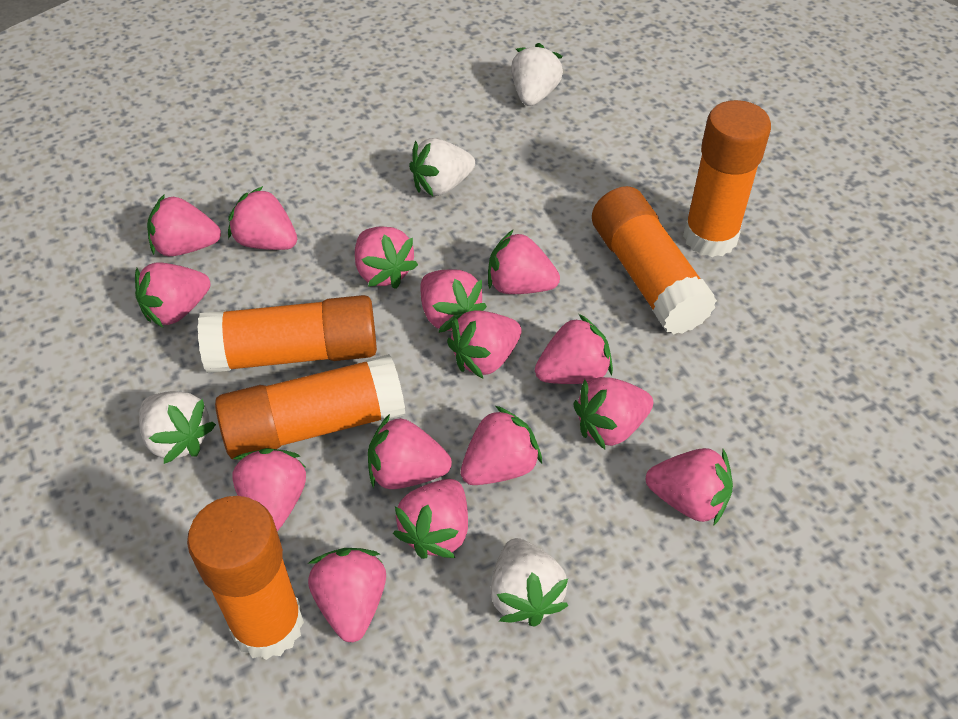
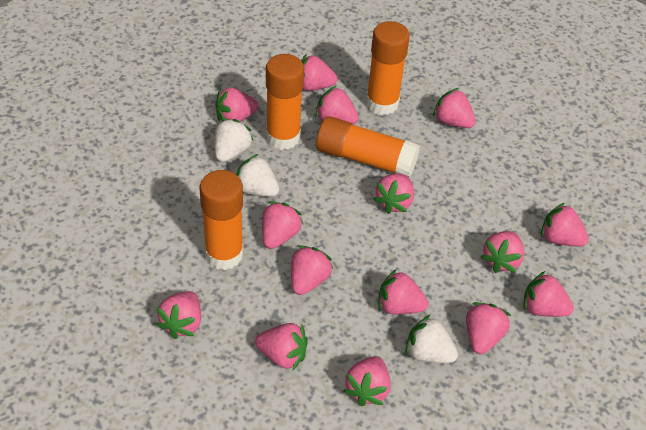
orange glue stick: 5 -> 4
white strawberry: 4 -> 3

